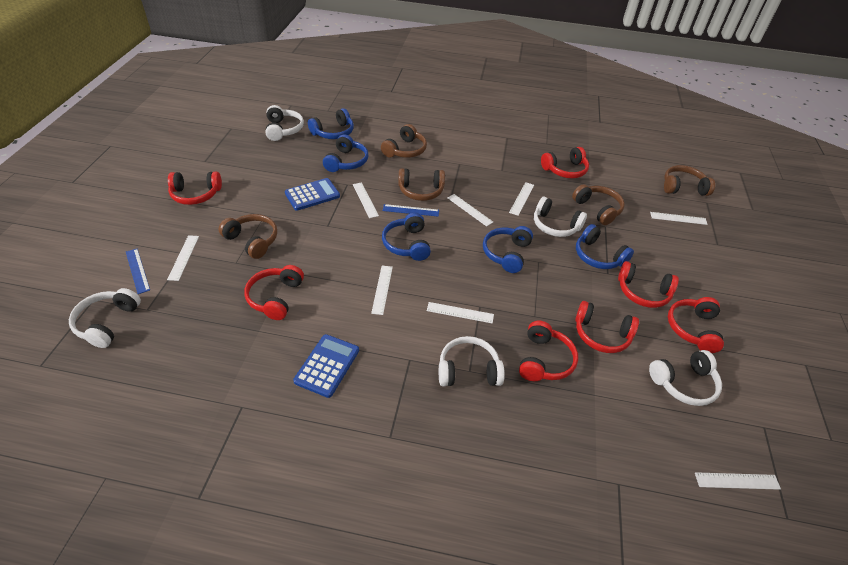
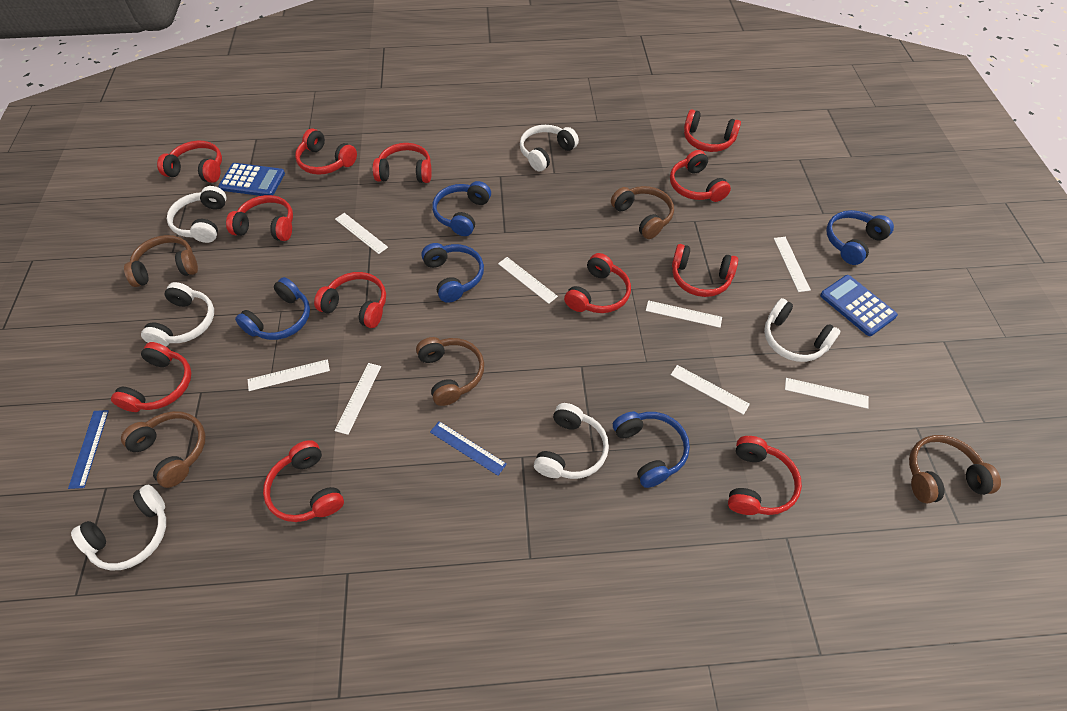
red headphones: 7 -> 12
white headphones: 5 -> 6

